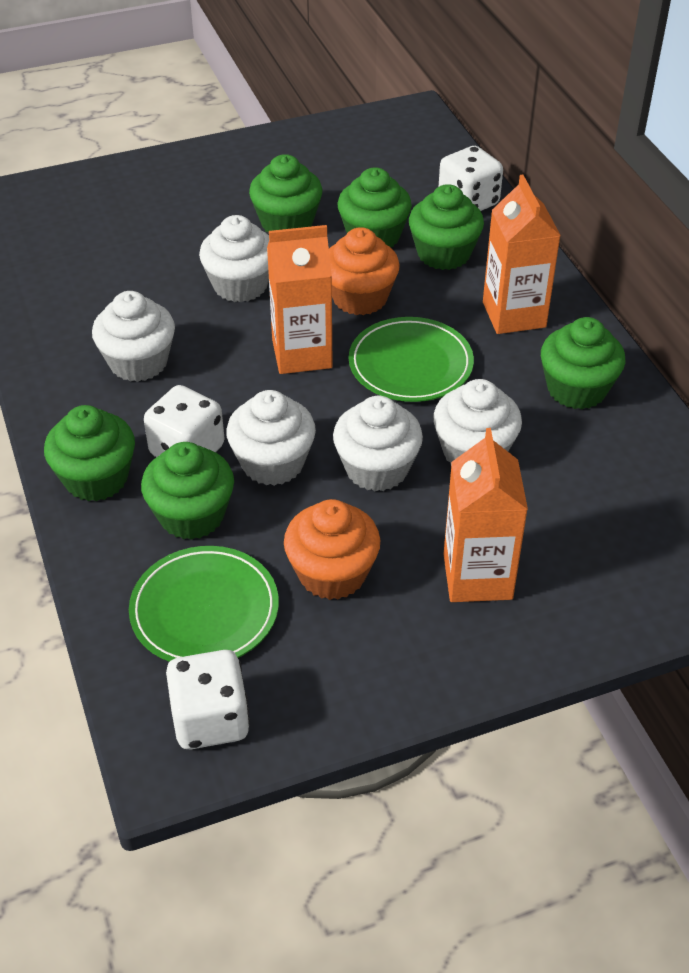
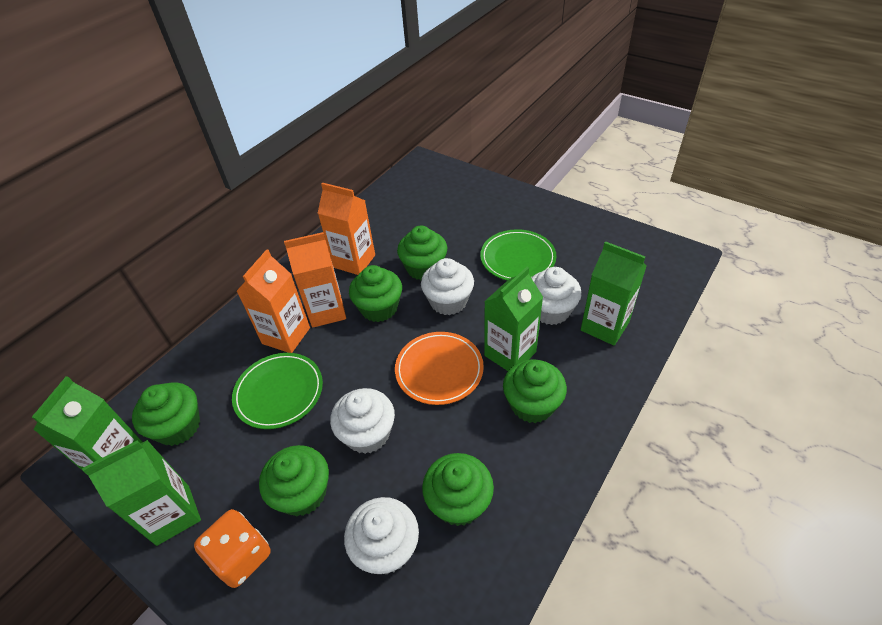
green carton: 0 -> 4
orange cupcake: 2 -> 0
orange dice: 0 -> 1
orange plate: 0 -> 1
white cupcake: 5 -> 4
white dice: 3 -> 0

